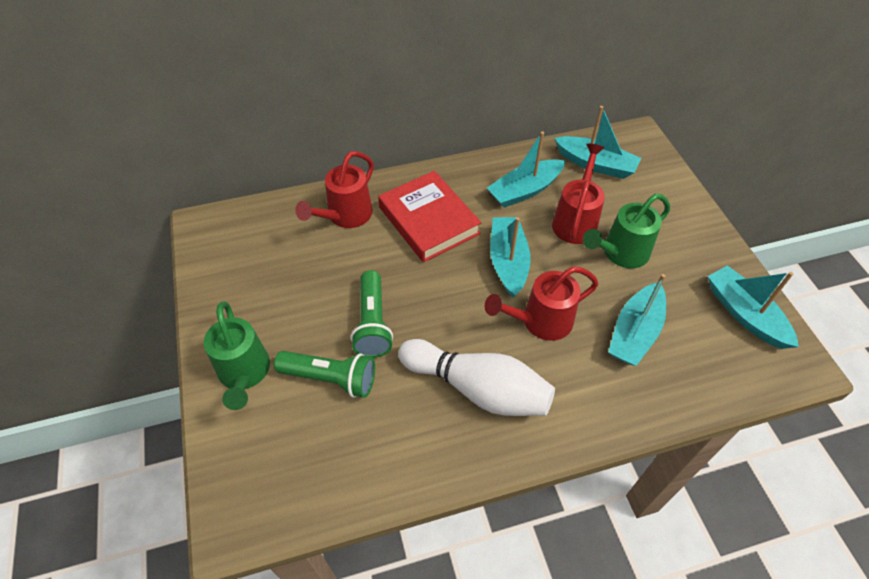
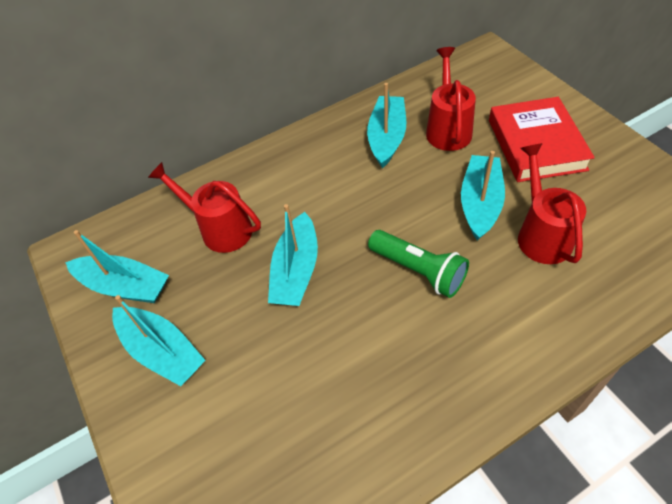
green flashlight: 2 -> 1
green watering can: 2 -> 0
white bowling pin: 1 -> 0

